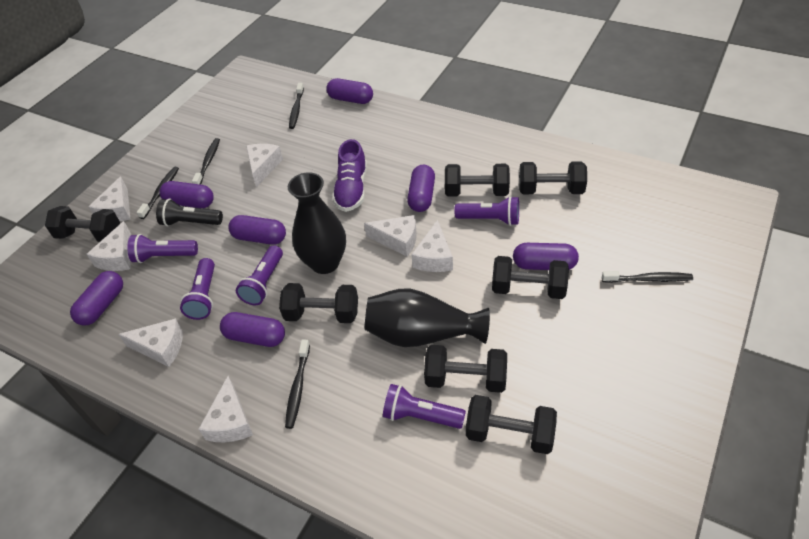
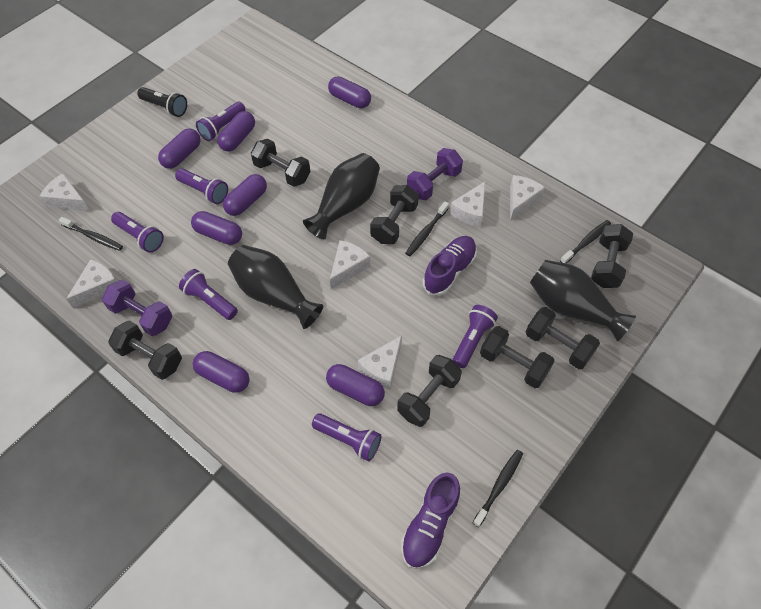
black toothbrush: 5 -> 4
black vase: 2 -> 3
purple dumbbell: 0 -> 2
purple flashlight: 5 -> 6
purple shoe: 1 -> 2
white cheese: 7 -> 6

